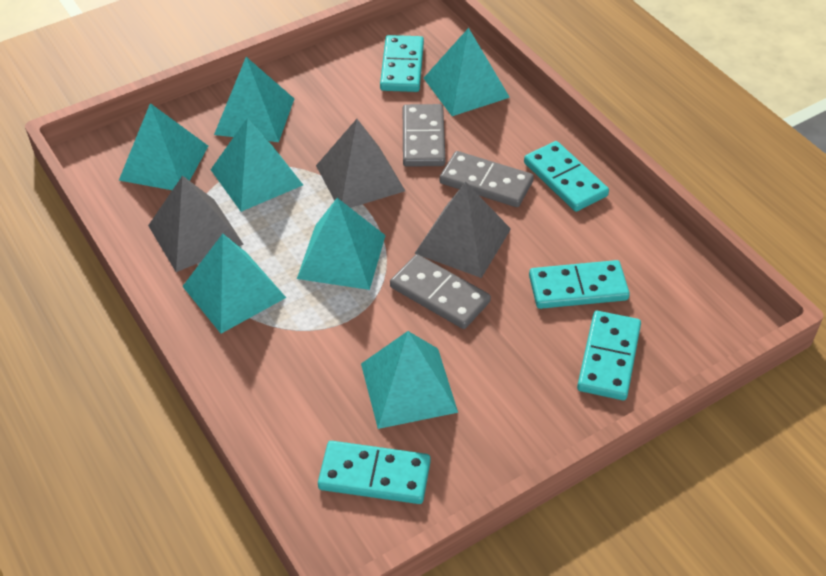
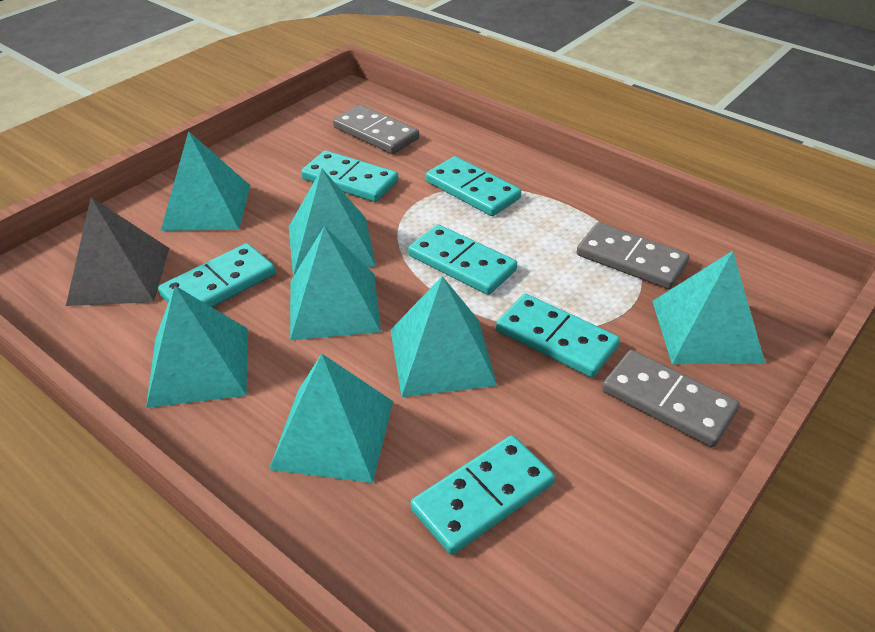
grey pyramid: 3 -> 1
turquoise domino: 5 -> 6

